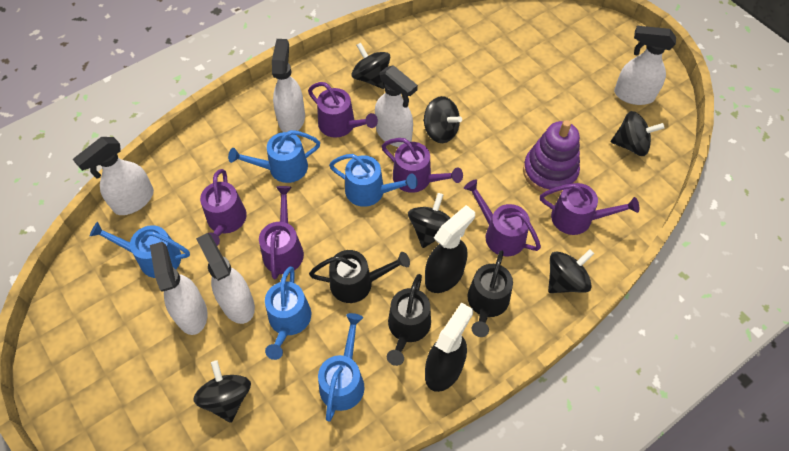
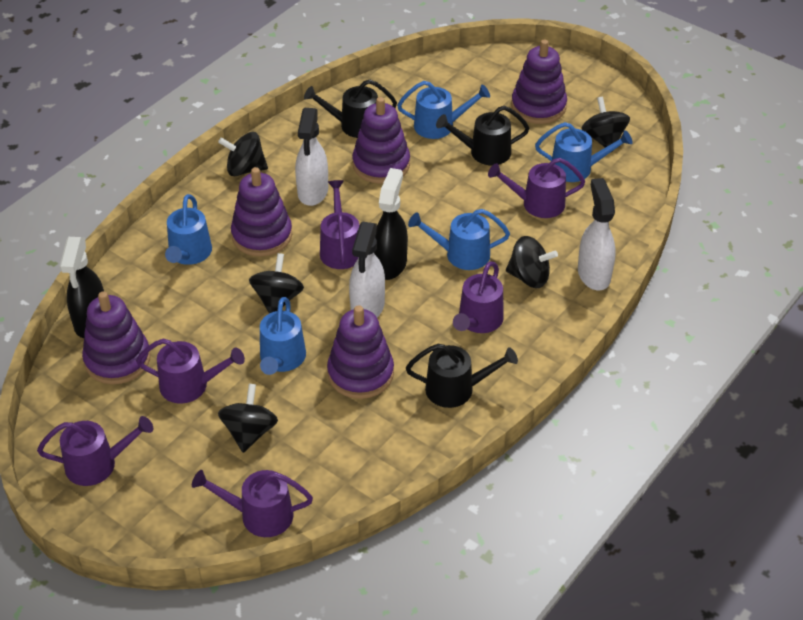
black spinning top: 6 -> 5
purple stacking toy: 1 -> 5
white spray bottle: 6 -> 3

